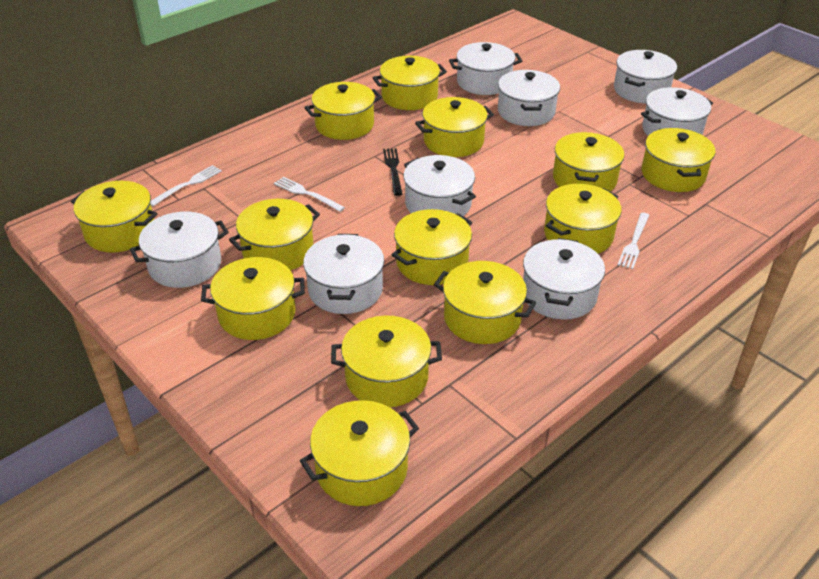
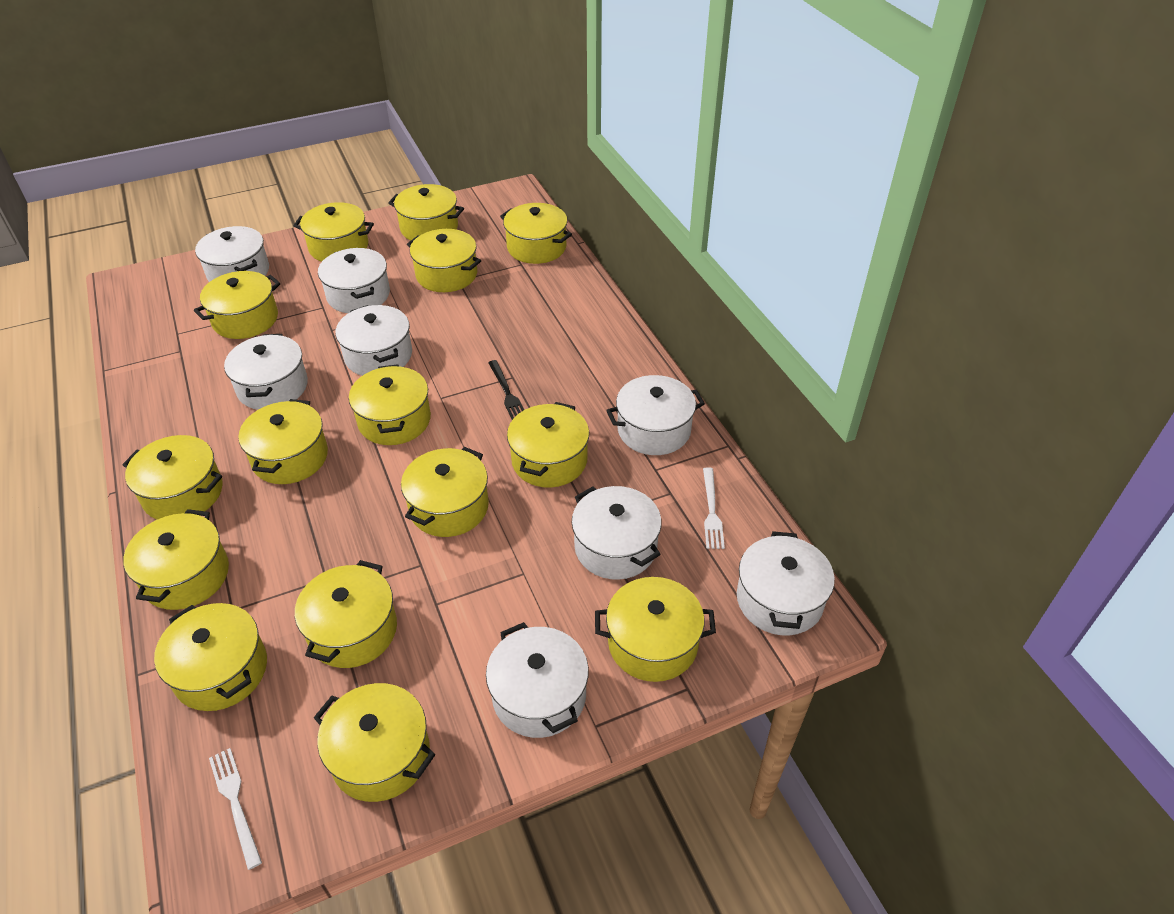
white fork: 3 -> 2
yellow pot: 13 -> 15

